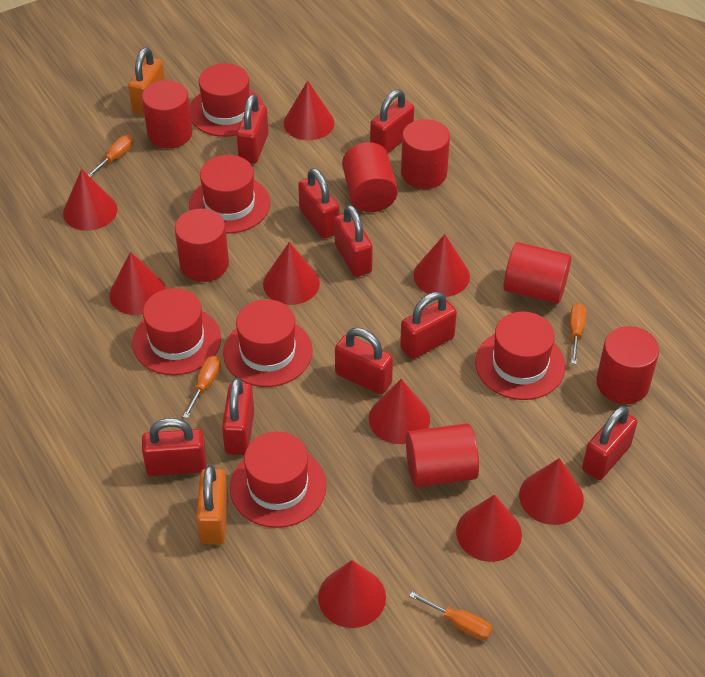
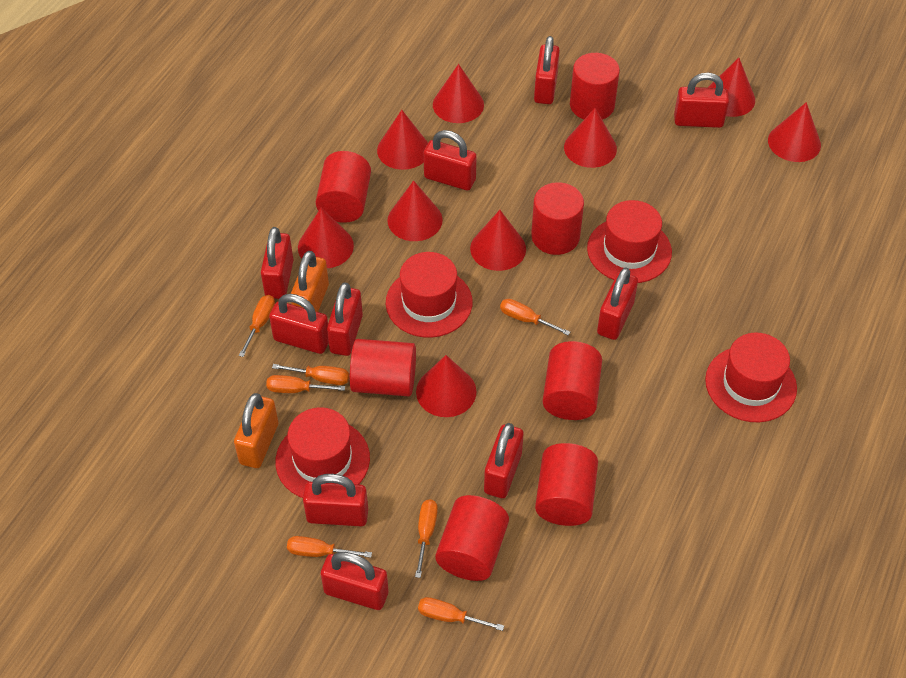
orange screwdriver: 4 -> 7
red hat: 6 -> 4
red padlock: 9 -> 10

